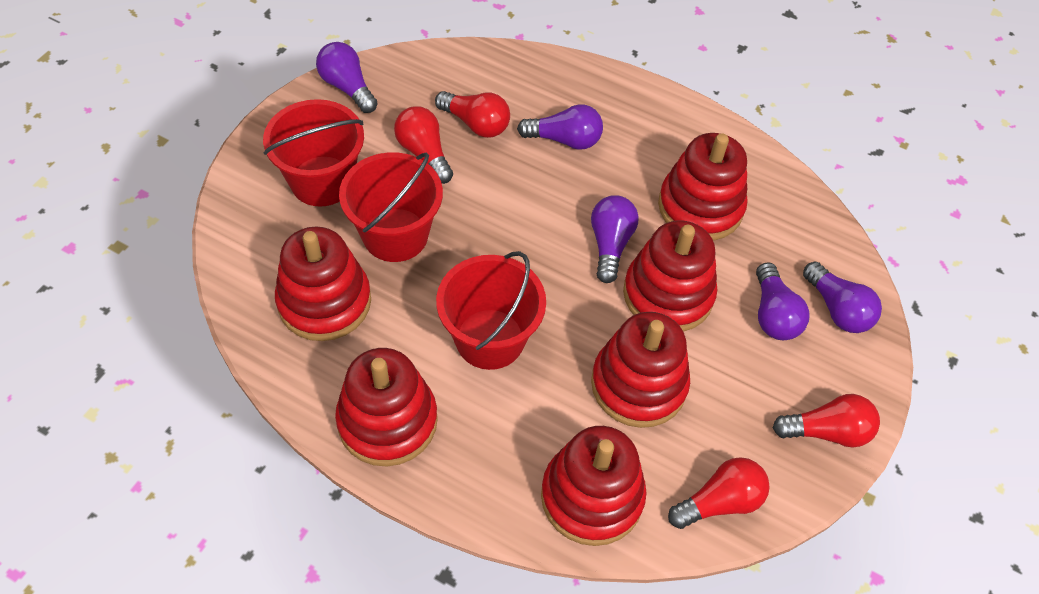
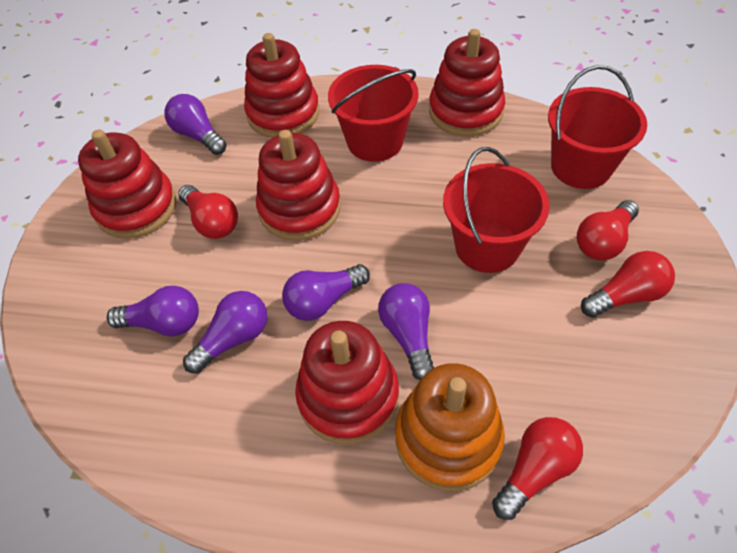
orange stacking toy: 0 -> 1
red stacking toy: 6 -> 5

